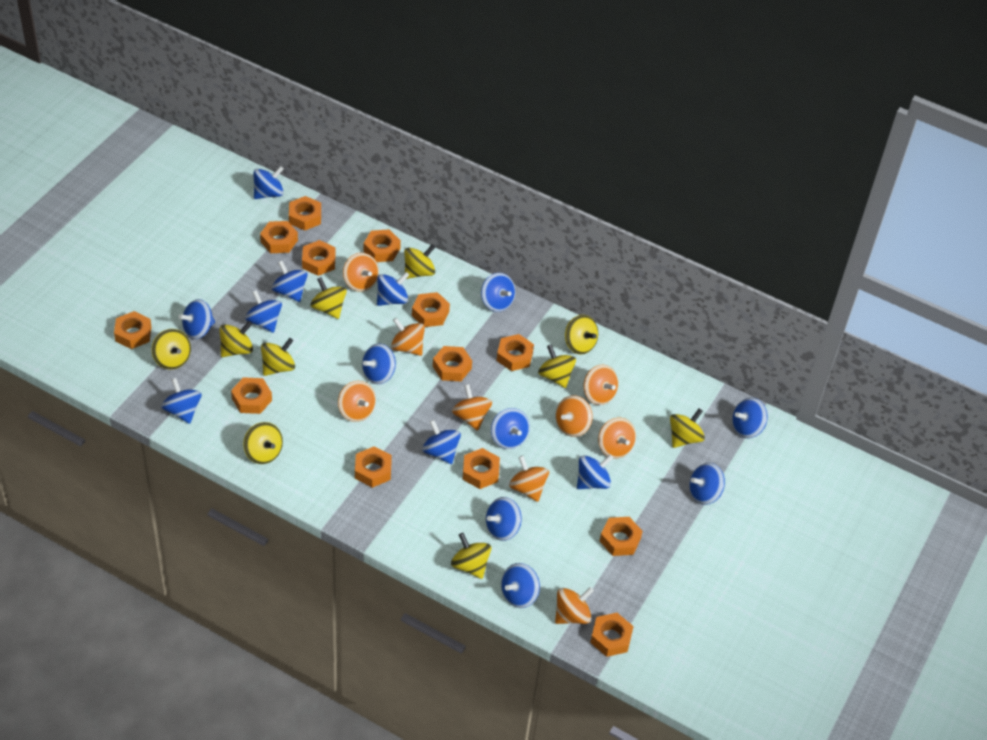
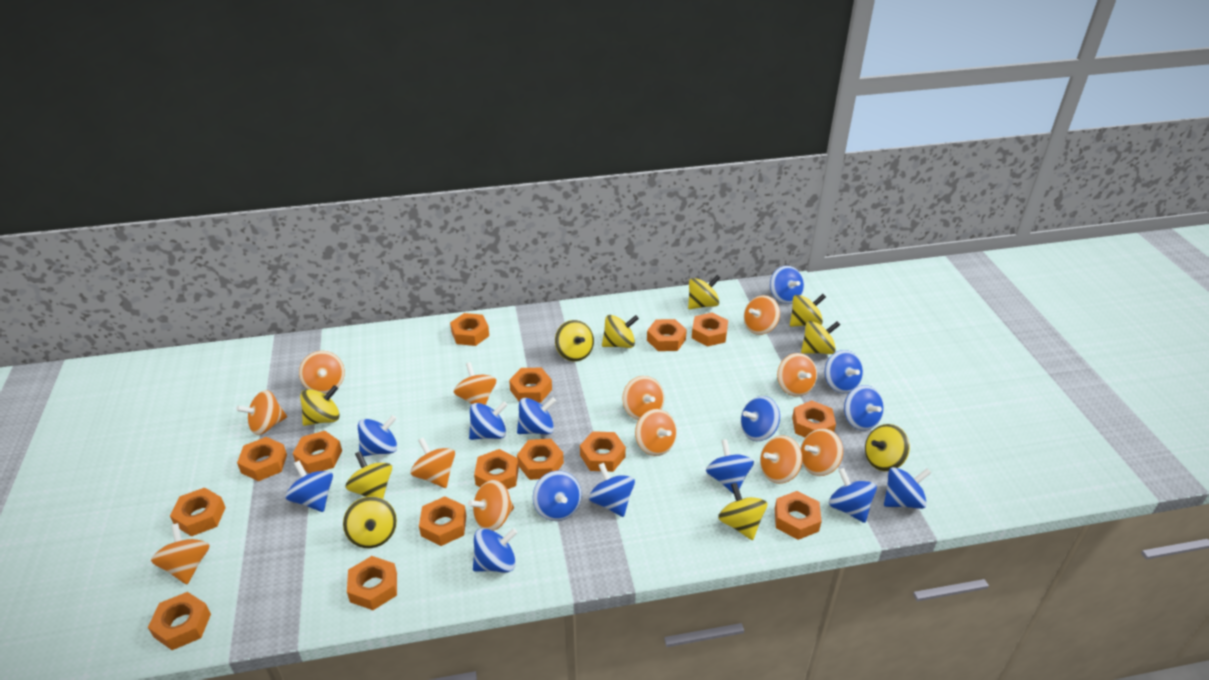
blue spinning top: 15 -> 14
orange nut: 13 -> 15
orange spinning top: 9 -> 12

